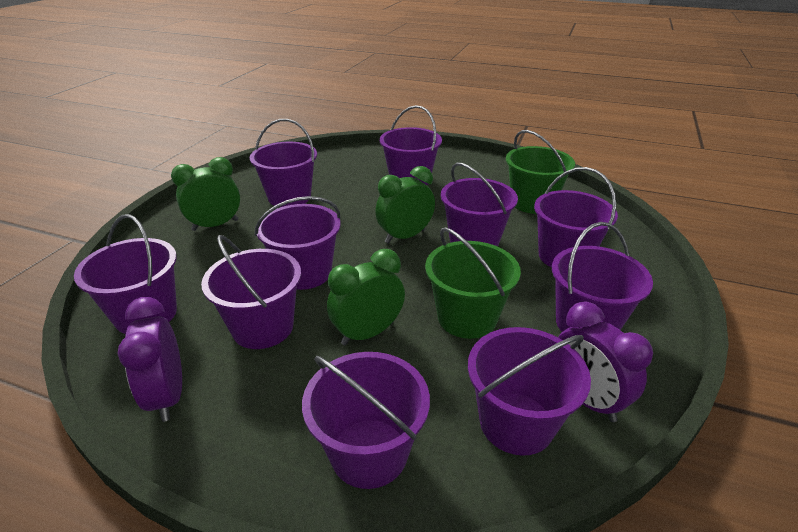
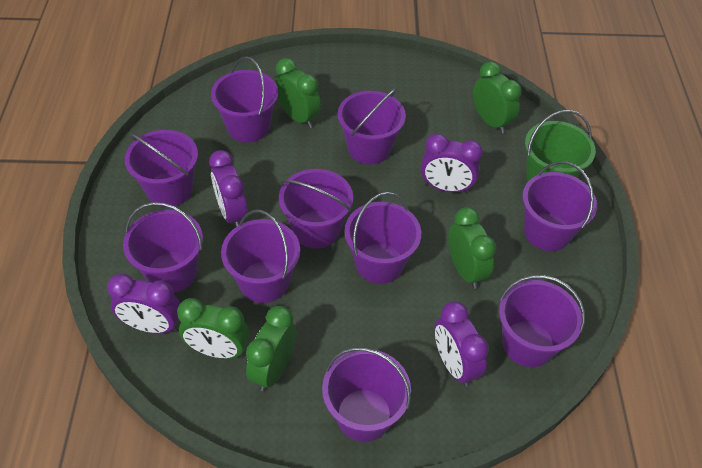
green bucket: 2 -> 1
green clock: 3 -> 5
purple clock: 2 -> 4

